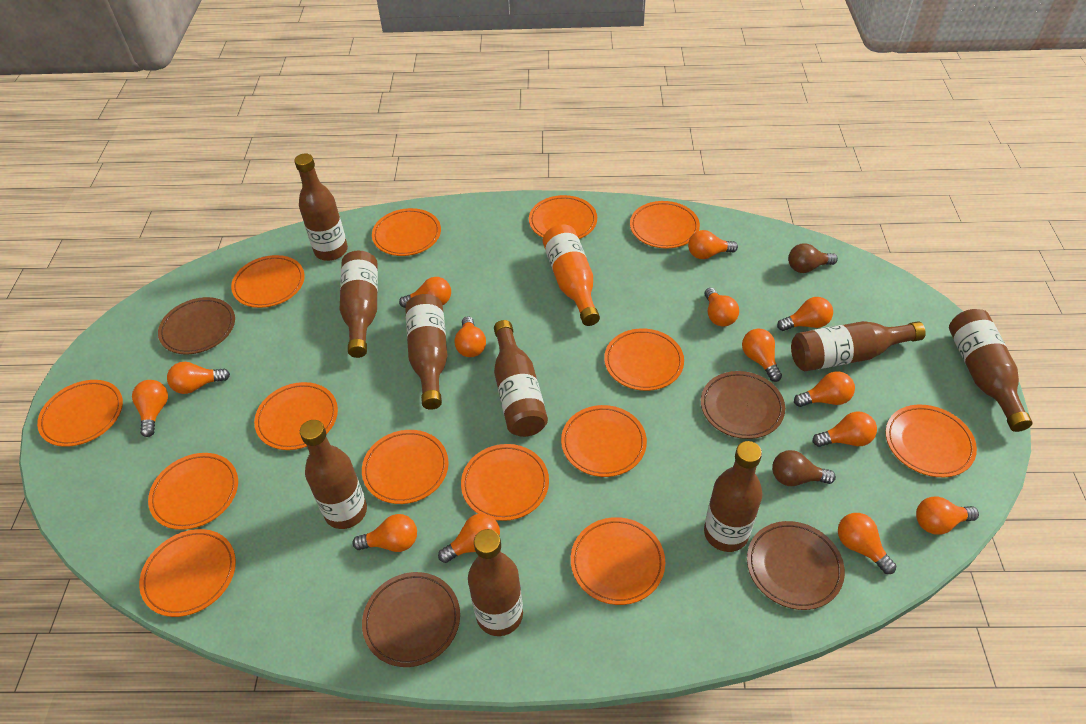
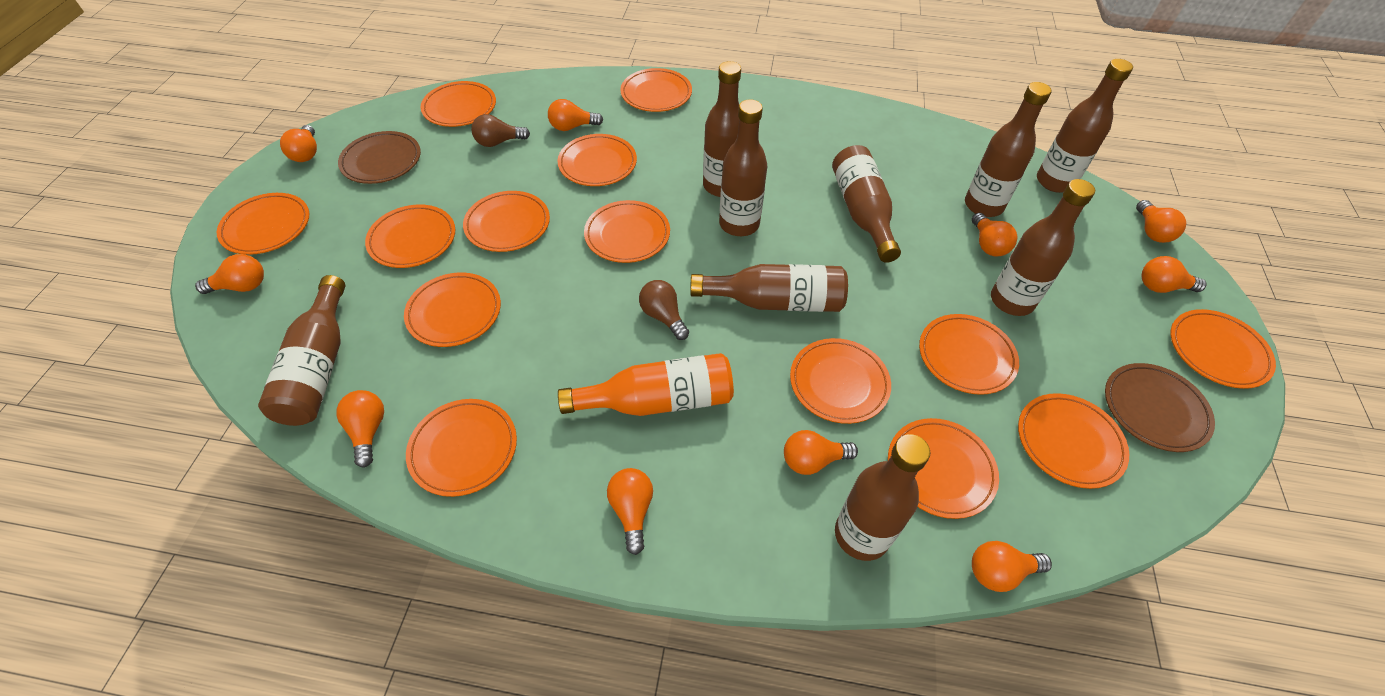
brown plate: 4 -> 2
orange light bulb: 14 -> 10

